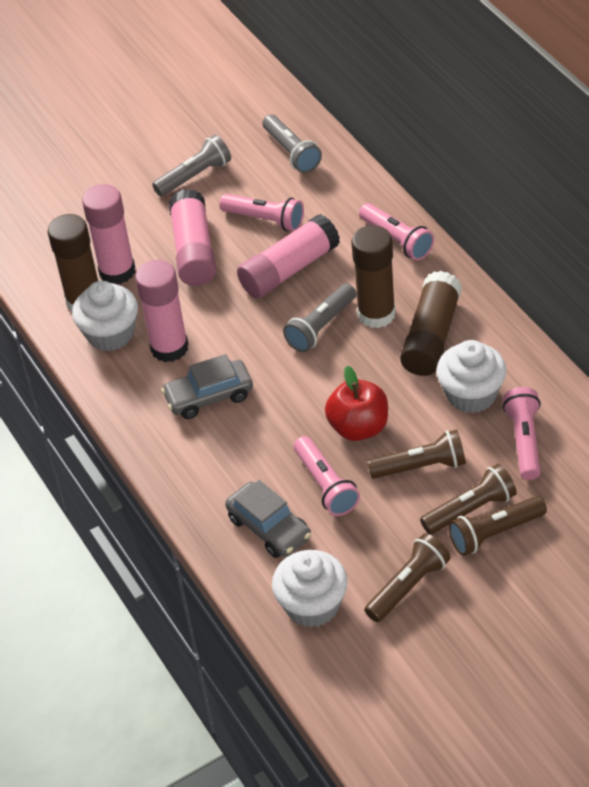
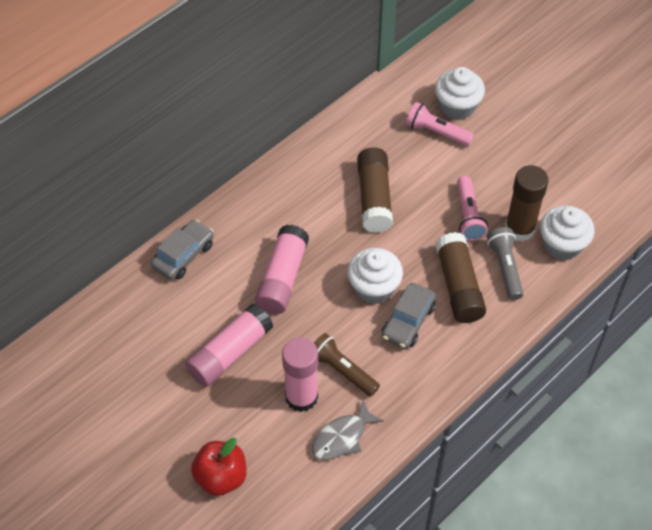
brown flashlight: 4 -> 1
grey fish: 0 -> 1
grey flashlight: 3 -> 1
pink flashlight: 4 -> 2
pink glue stick: 4 -> 3

